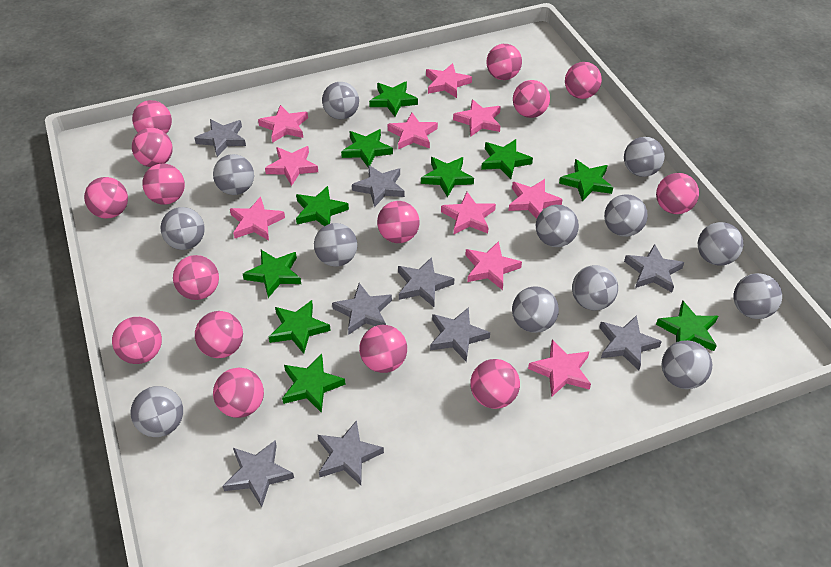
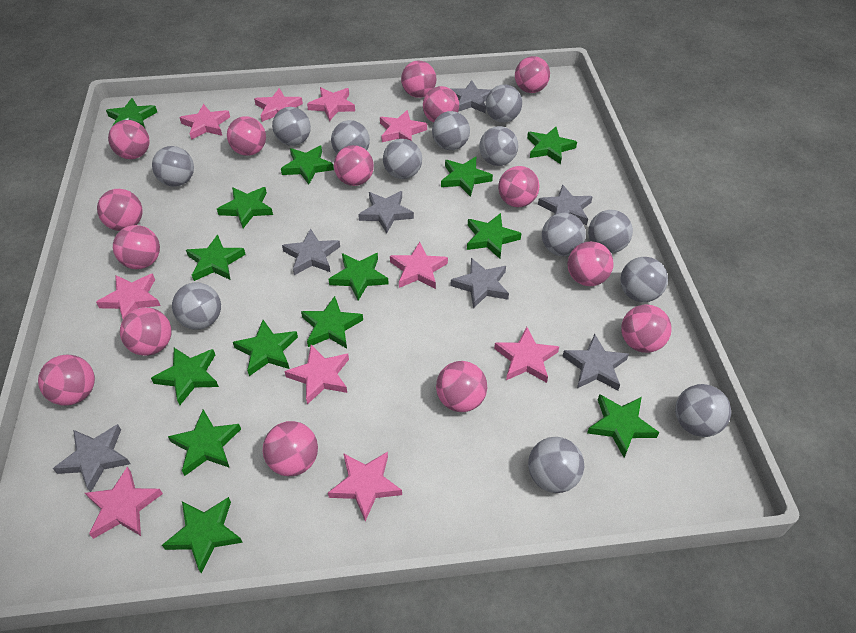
green star: 10 -> 14
grey star: 9 -> 7

